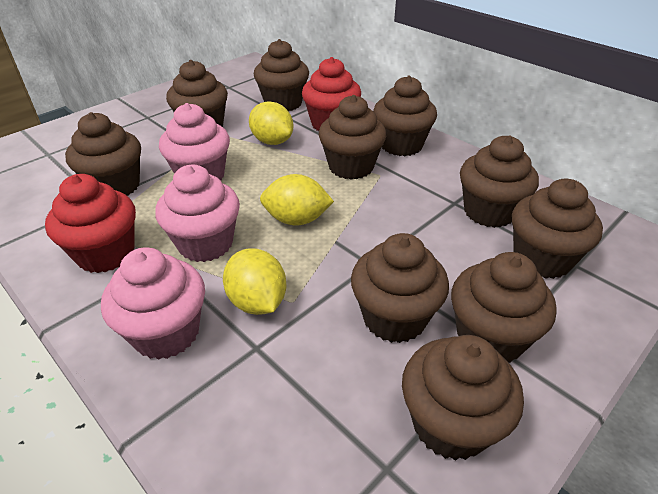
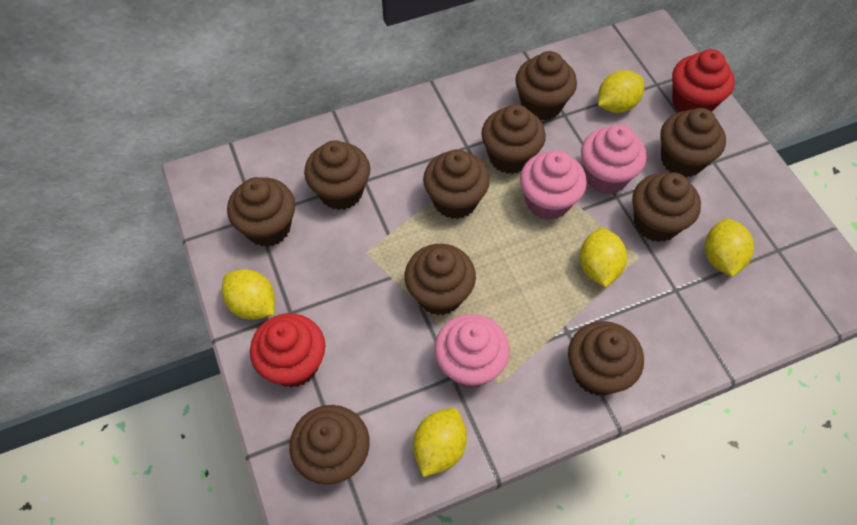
yellow lemon: 3 -> 5

